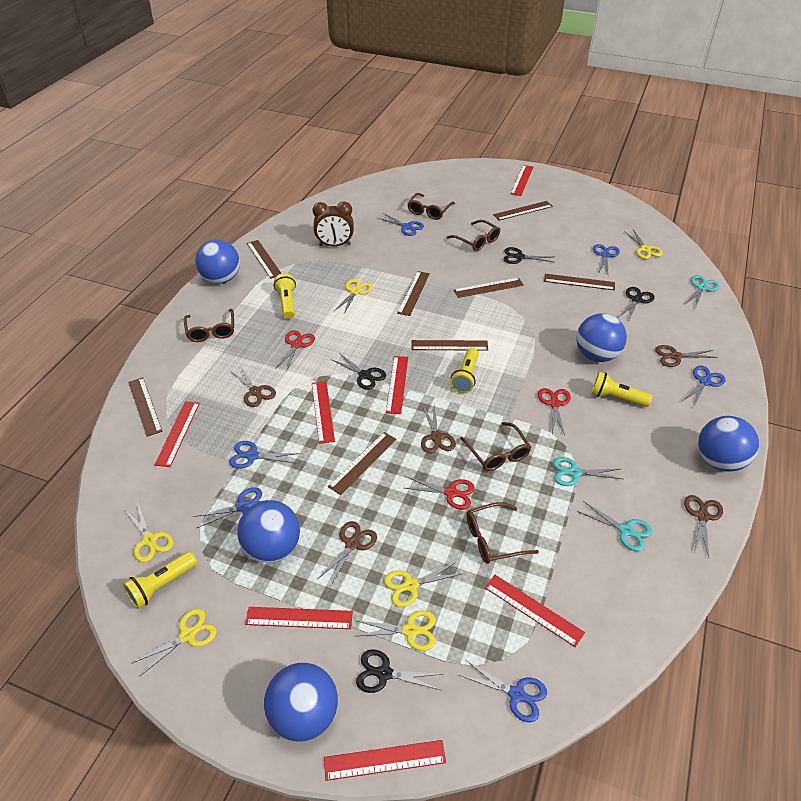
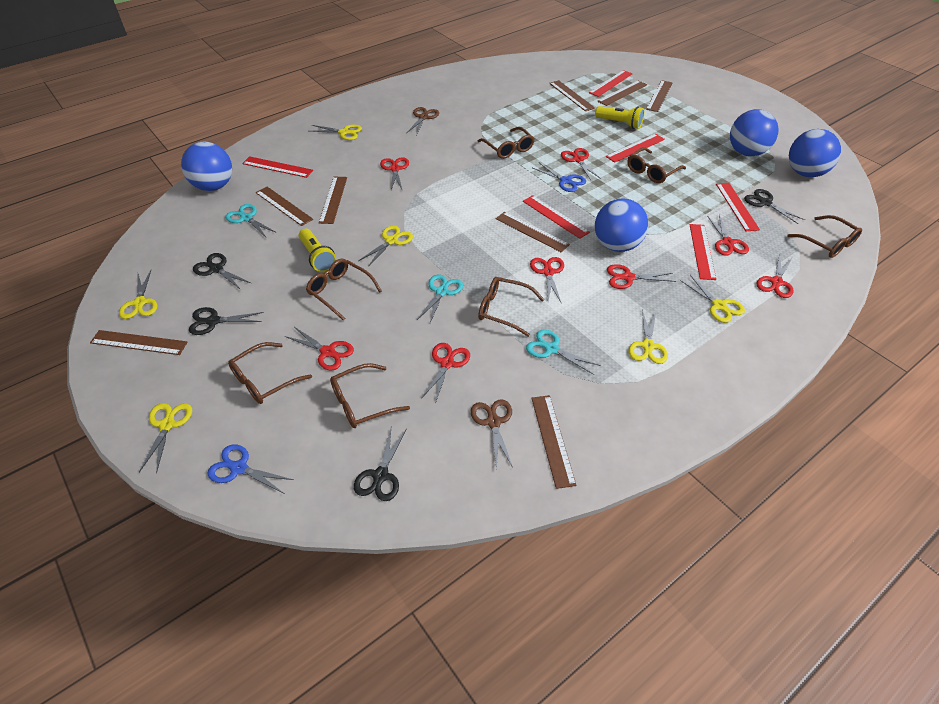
blue ball: 5 -> 4
blue scissors: 6 -> 2
brown clock: 1 -> 0
brown glasses: 5 -> 7
brown scissors: 5 -> 2
red ruler: 7 -> 6
red scissors: 3 -> 8
yellow flashlight: 4 -> 2

